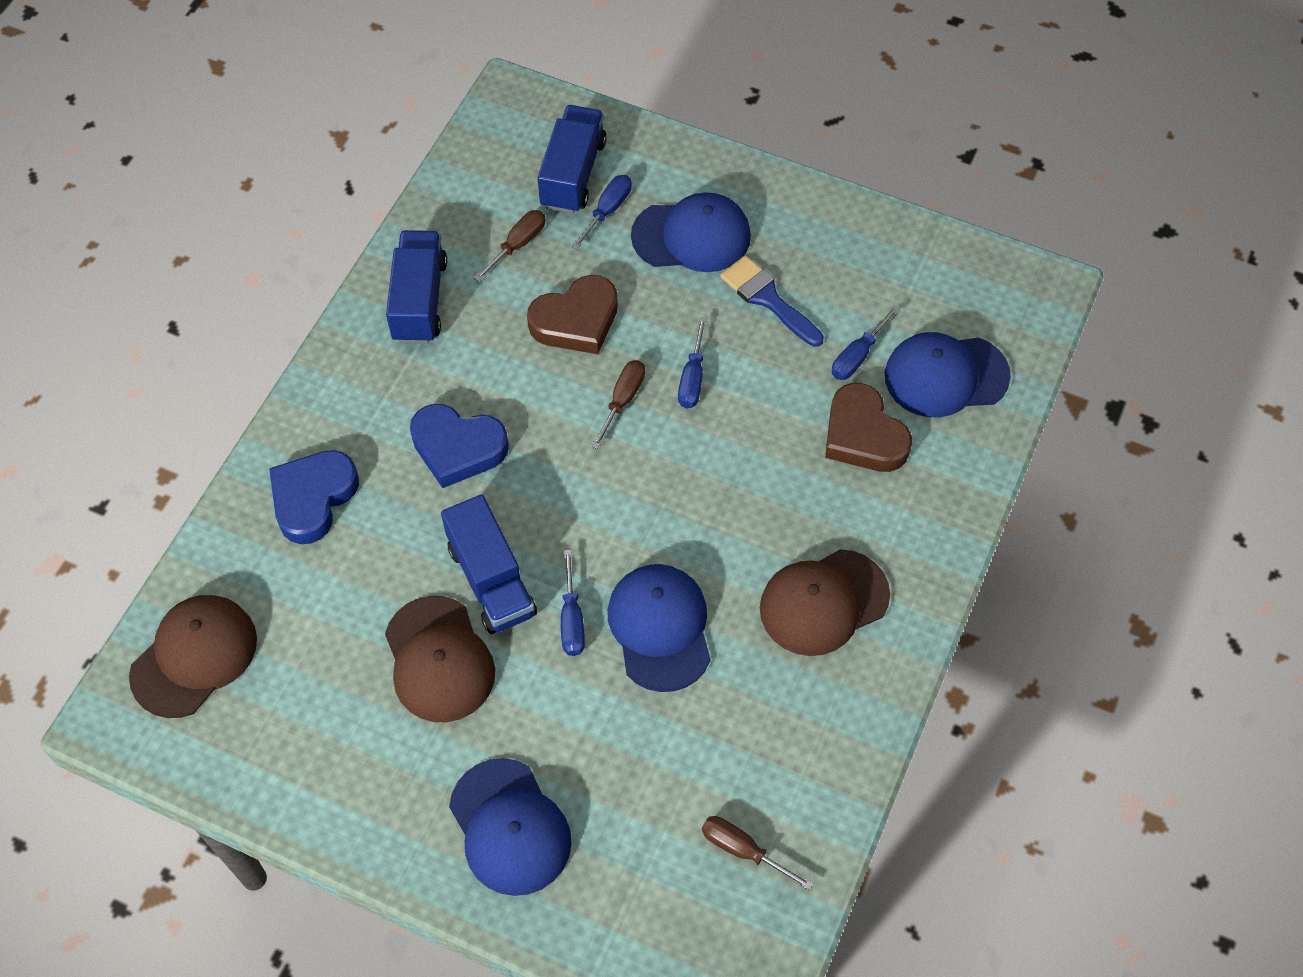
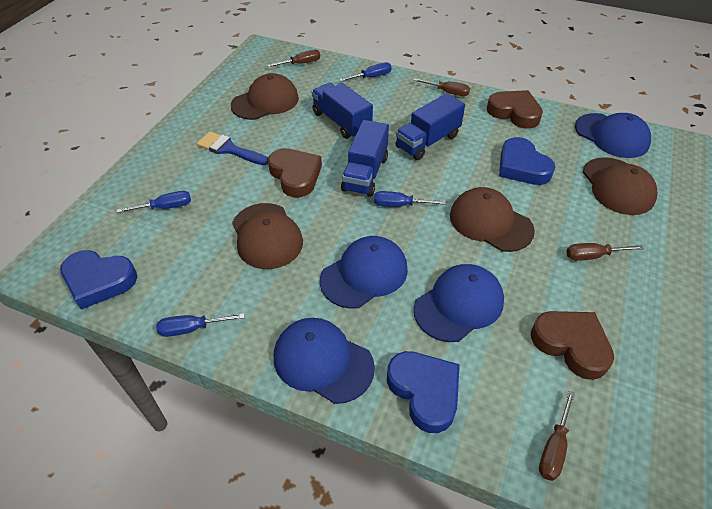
blue heart: 2 -> 3
brown cap: 3 -> 4
brown heart: 2 -> 3
brown screwdriver: 3 -> 4

